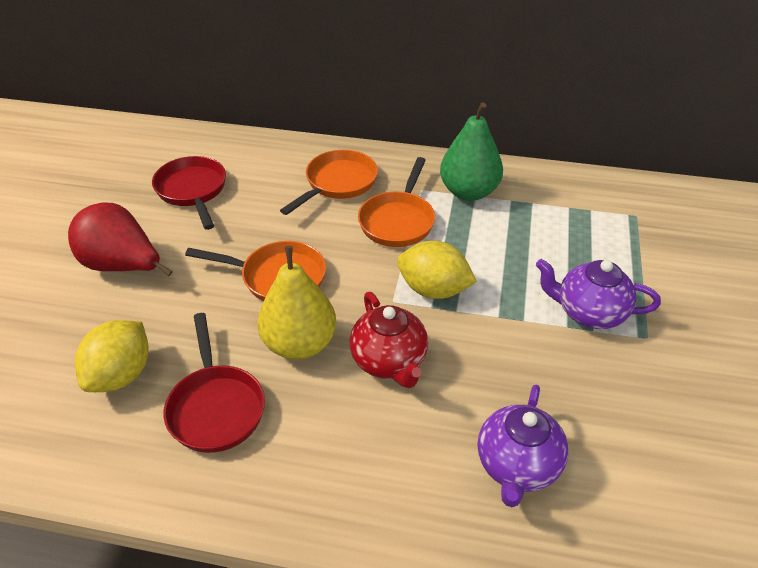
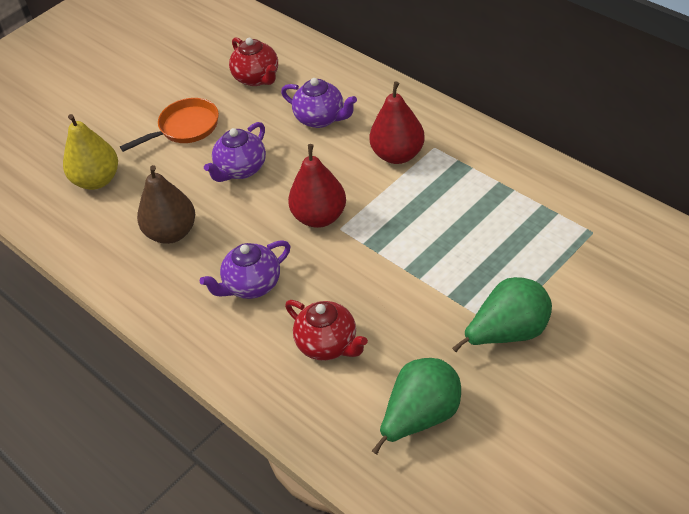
brown pear: 0 -> 1
green pear: 1 -> 2
orange pan: 3 -> 1
purple teapot: 2 -> 3
red pan: 2 -> 0
red pear: 1 -> 2
red teapot: 1 -> 2
yellow lemon: 2 -> 0

